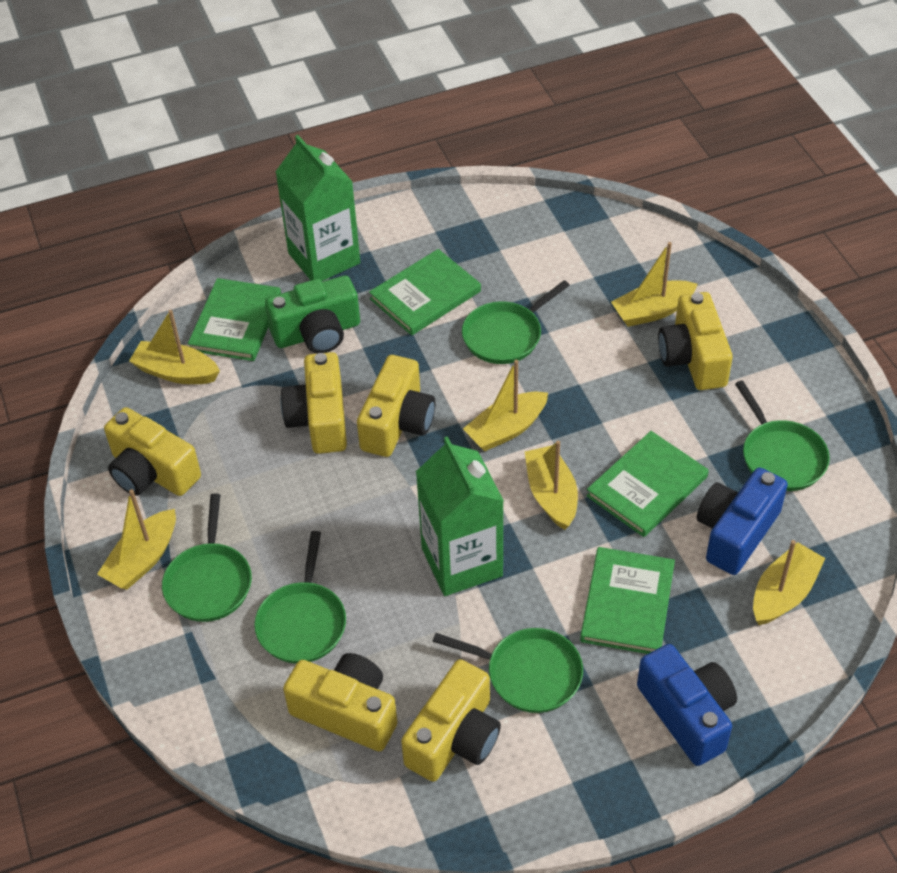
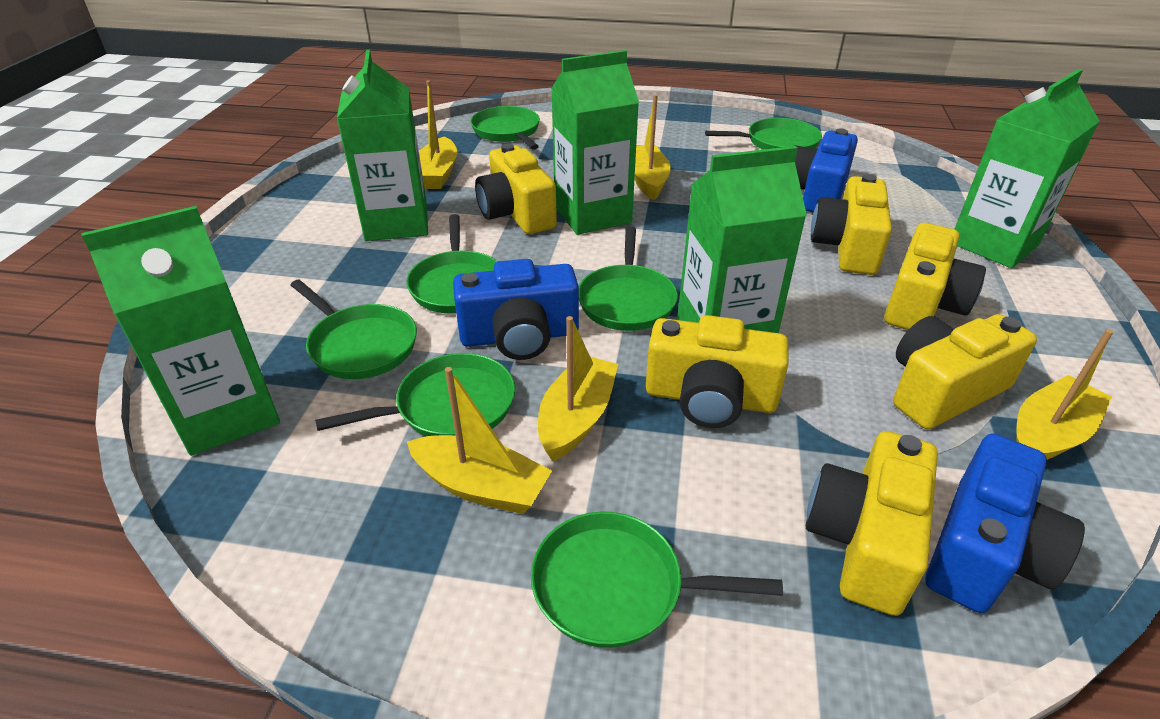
blue camera: 2 -> 3
green book: 4 -> 0
green camera: 1 -> 0
green carton: 2 -> 5
green pan: 5 -> 7
yellow boat: 6 -> 5

